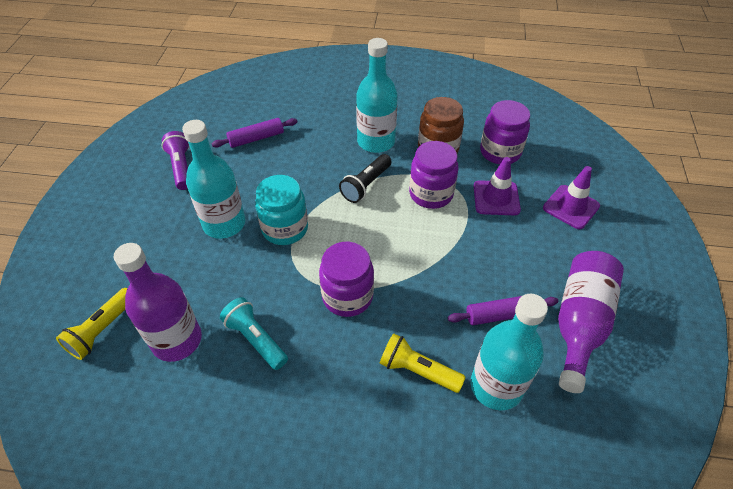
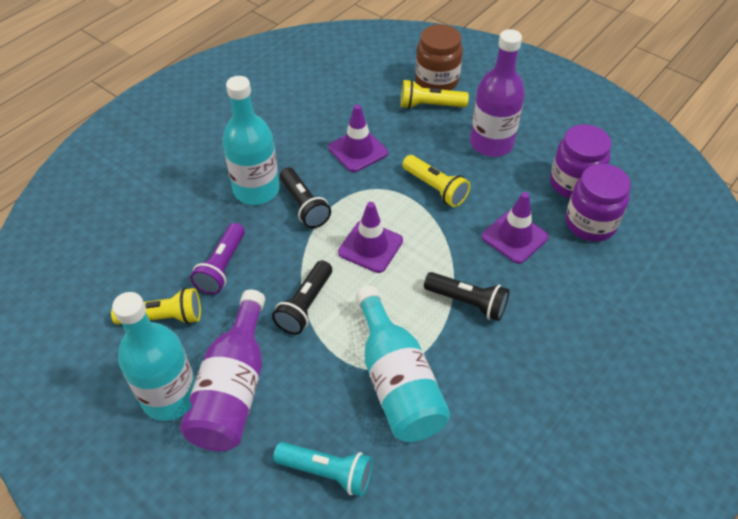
black flashlight: 1 -> 3
purple jar: 3 -> 2
purple rolling pin: 2 -> 0
purple traffic cone: 2 -> 3
turquoise jar: 1 -> 0
yellow flashlight: 2 -> 3

